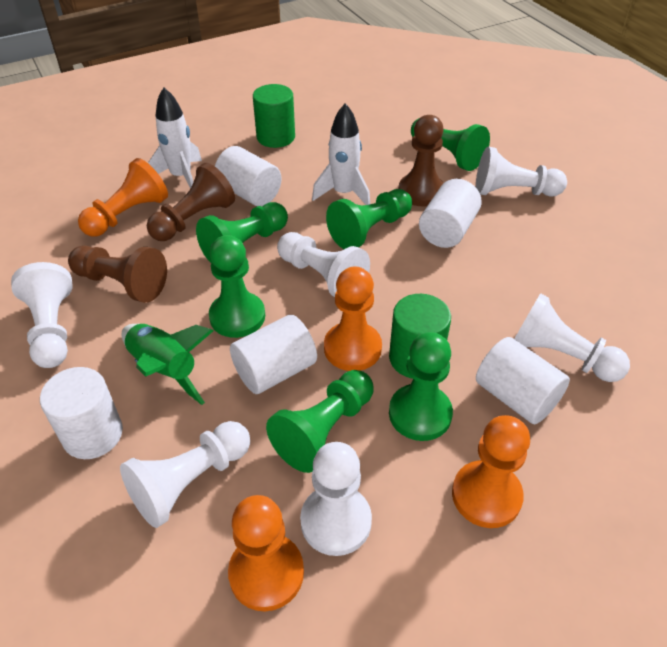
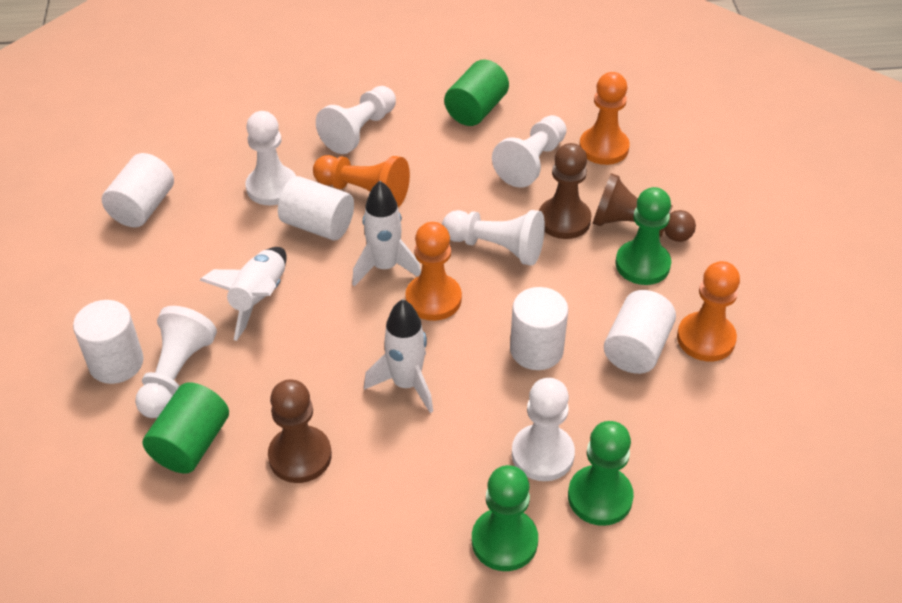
green pawn: 6 -> 3
green rocket: 1 -> 0
white rocket: 2 -> 3

